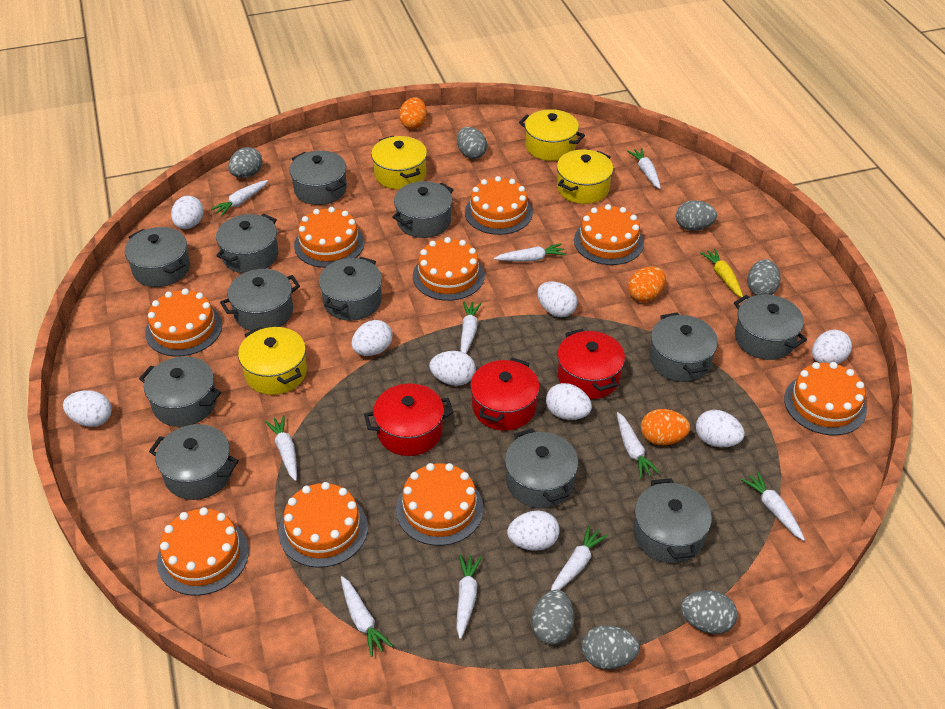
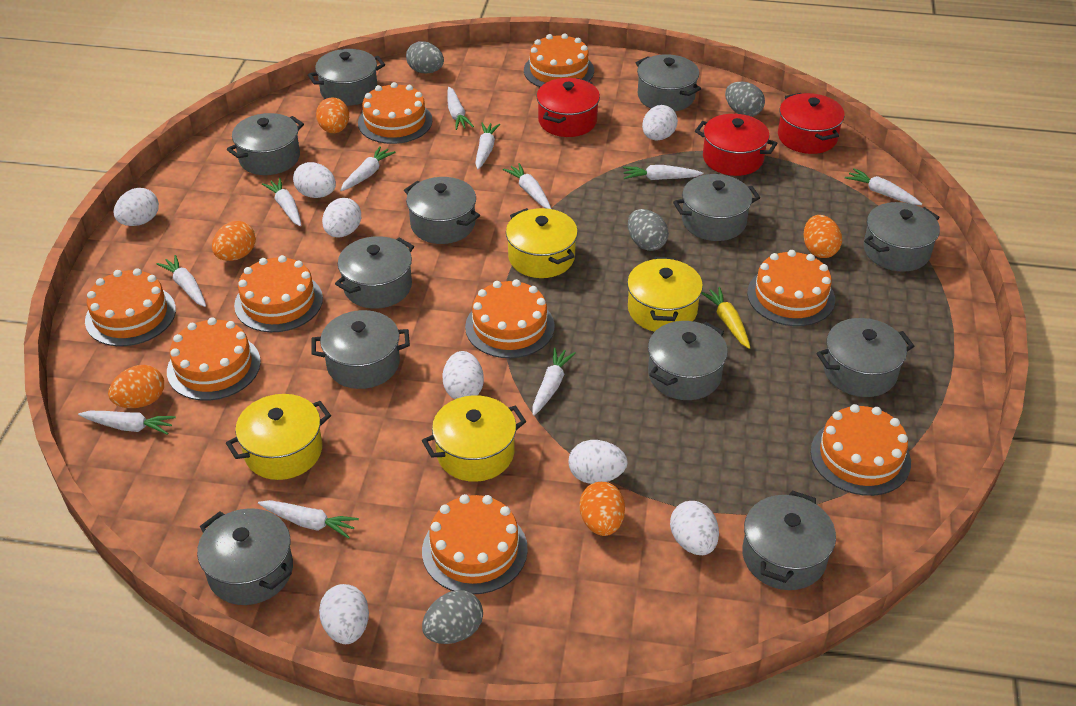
grey egg: 7 -> 4
orange egg: 3 -> 5
white carrot: 10 -> 11
white egg: 9 -> 8

